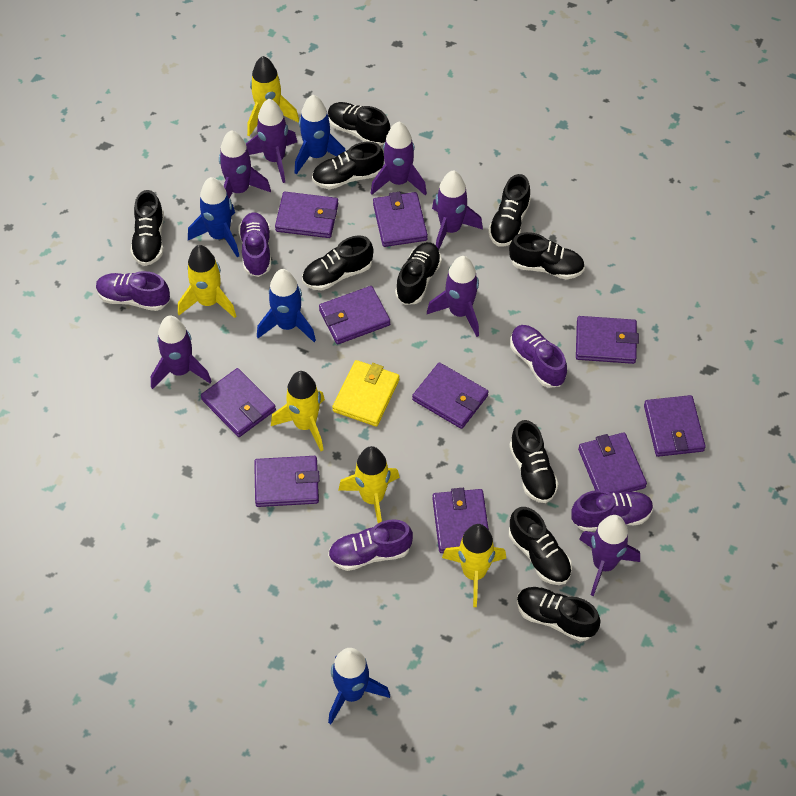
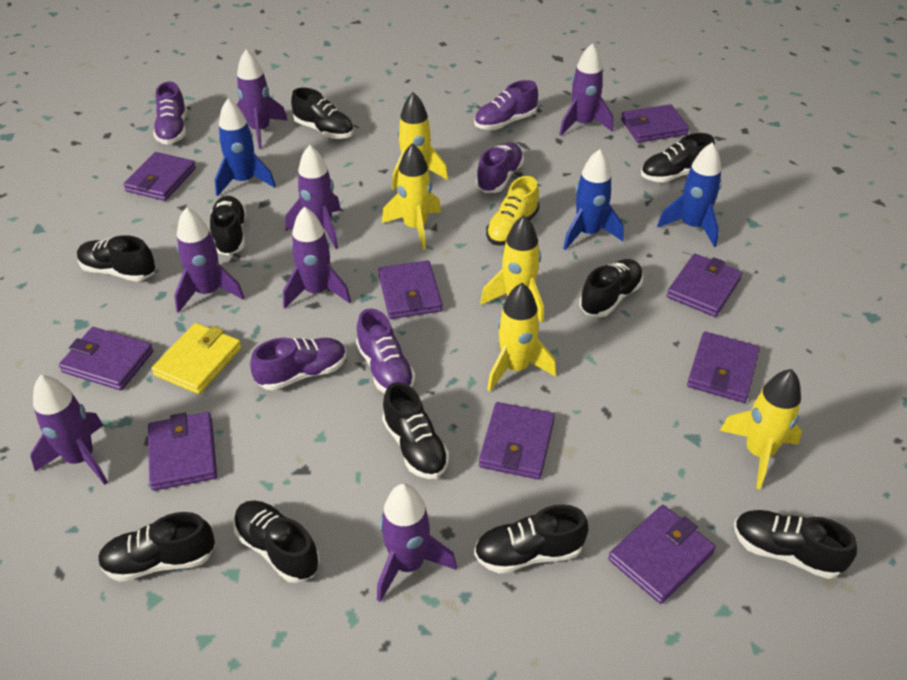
blue rocket: 4 -> 3
purple wallet: 10 -> 9
yellow shoe: 0 -> 1

